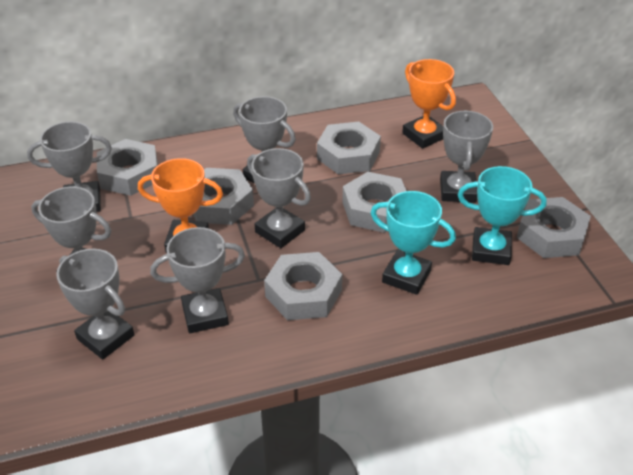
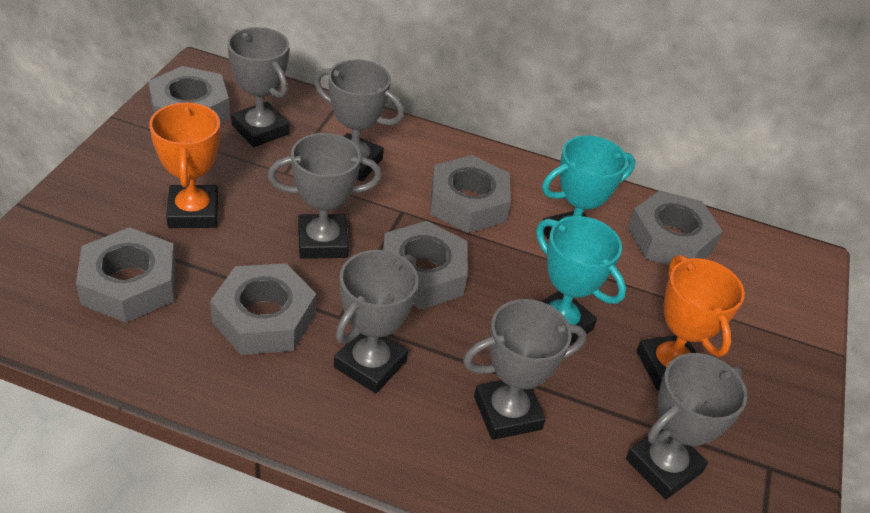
grey trophy: 7 -> 6

